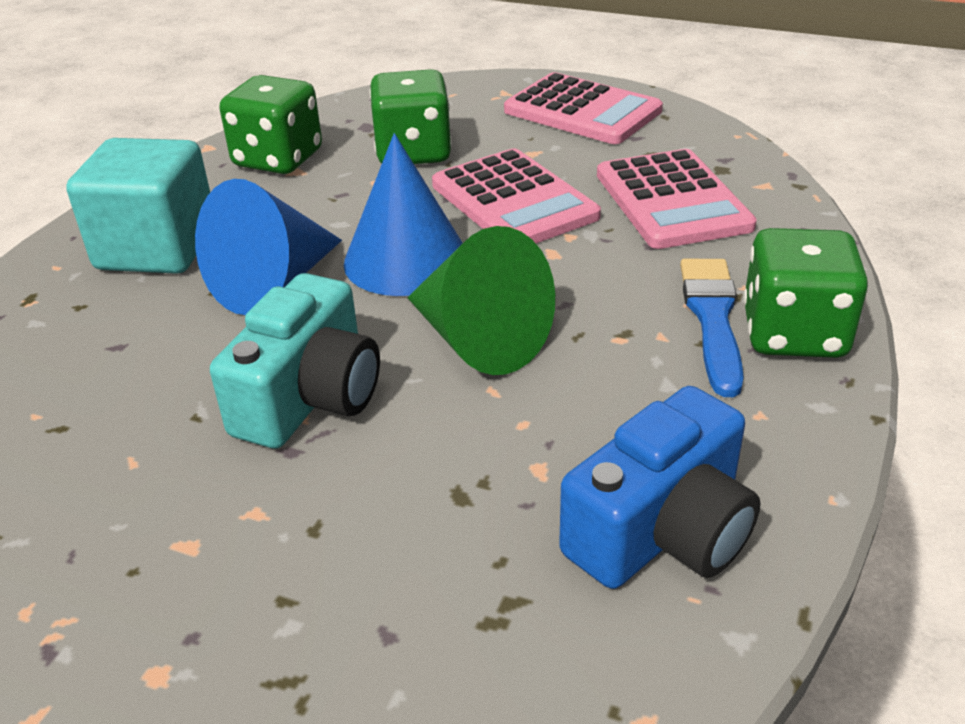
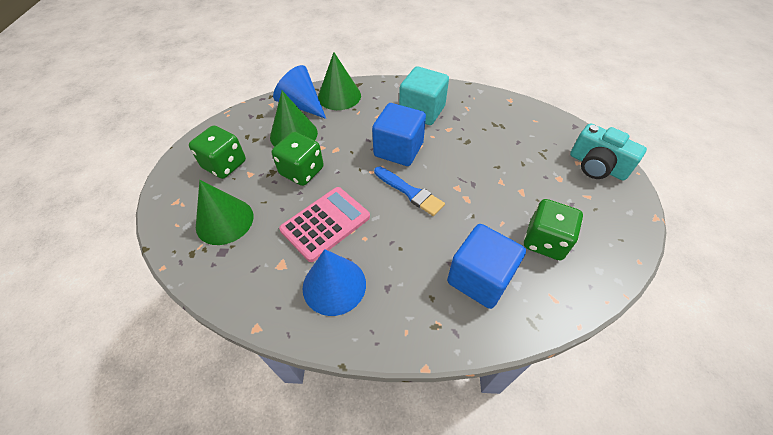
blue camera: 1 -> 0
blue cube: 0 -> 2
green cone: 1 -> 3
pink calculator: 3 -> 1

